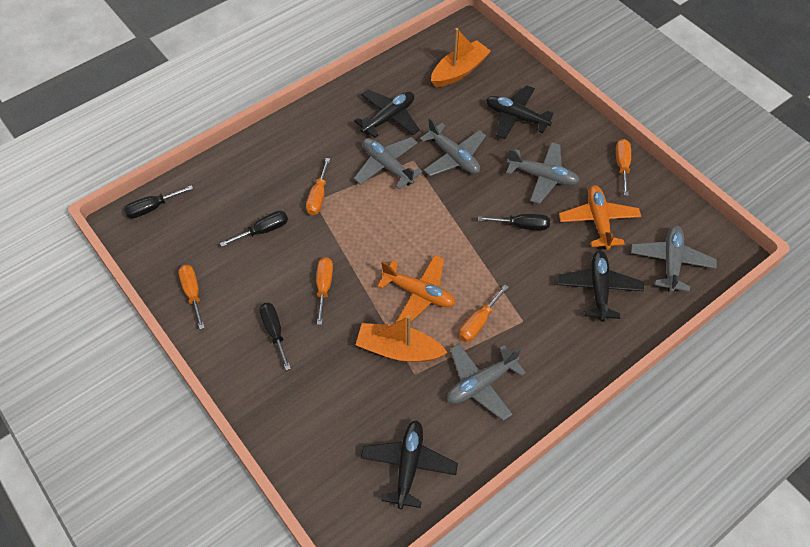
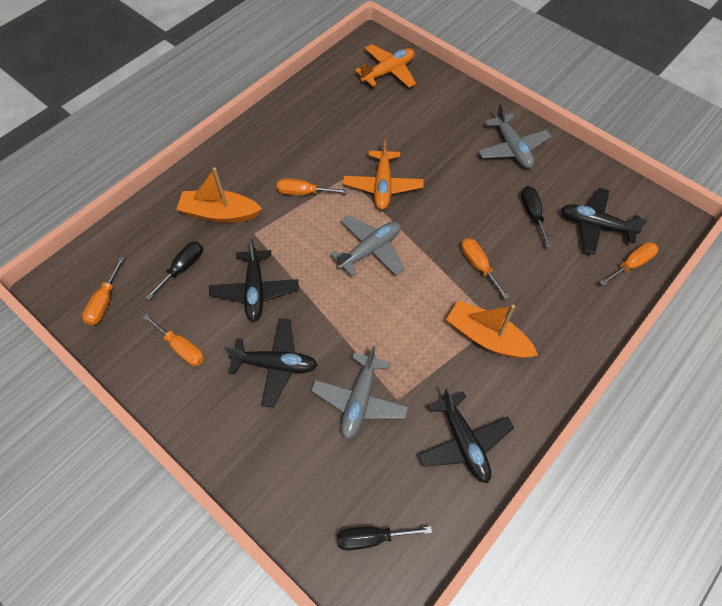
black screwdriver: 4 -> 3
grey plane: 5 -> 3

